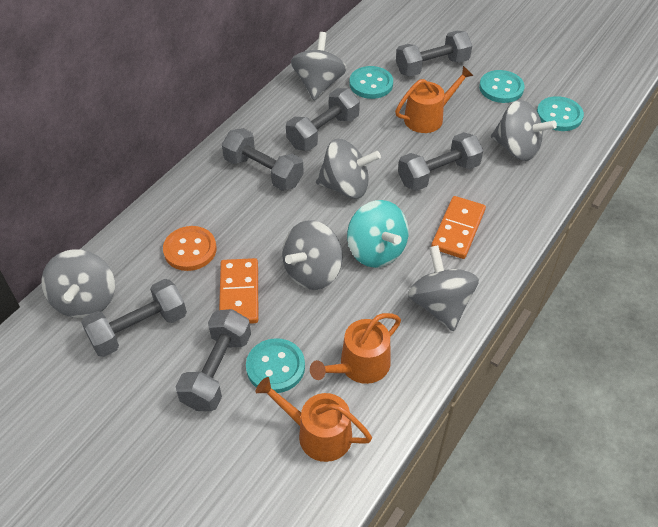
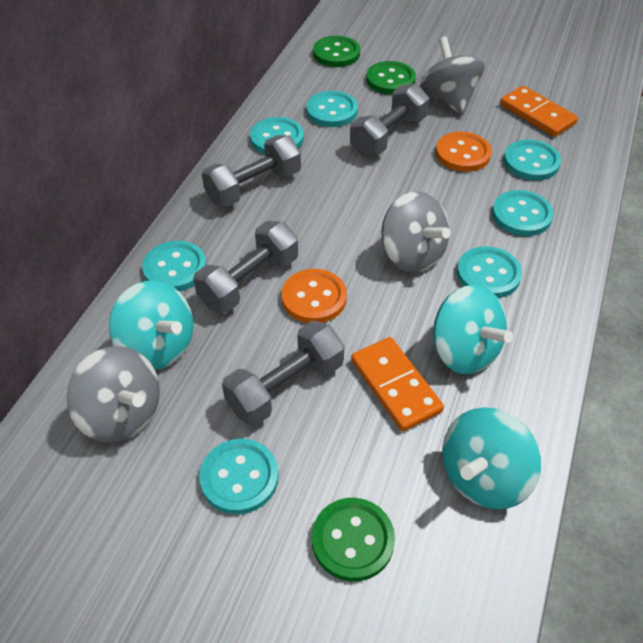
green button: 0 -> 3
grey dumbbell: 6 -> 4
grey spinning top: 6 -> 3
orange button: 1 -> 2
orange watering can: 3 -> 0
turquoise button: 4 -> 7
turquoise spinning top: 1 -> 3

